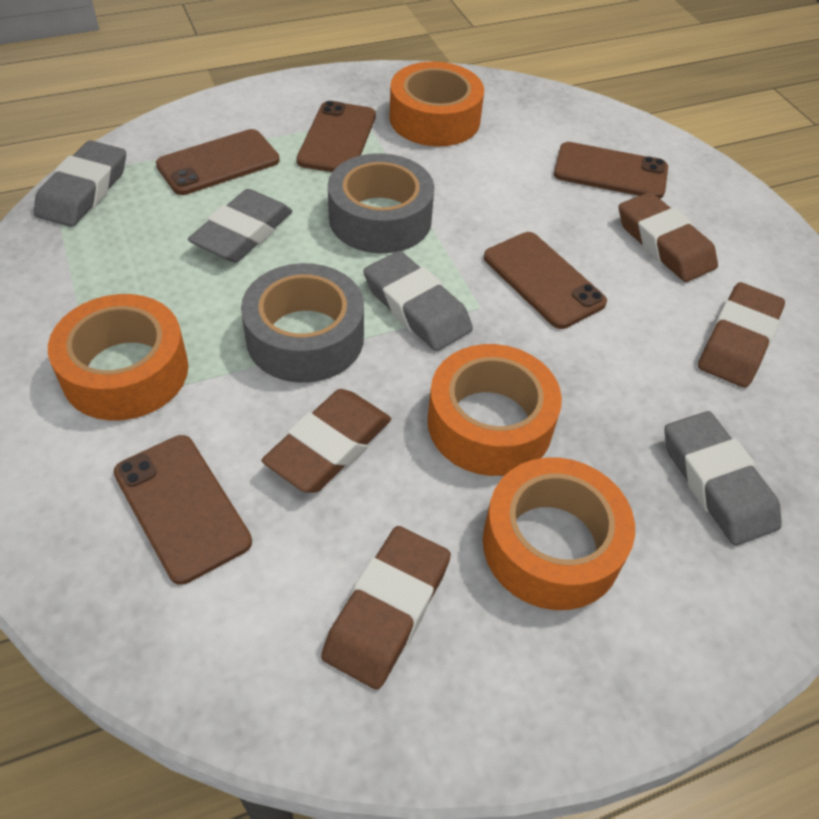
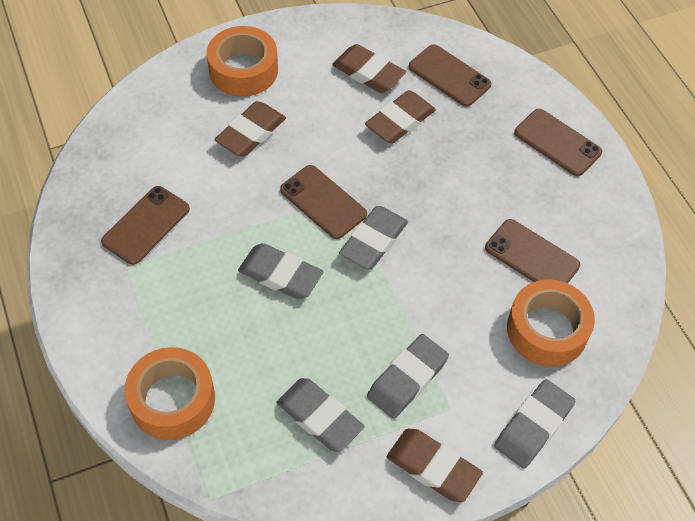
grey eraser: 4 -> 5
grey tape: 2 -> 0
orange tape: 4 -> 3

